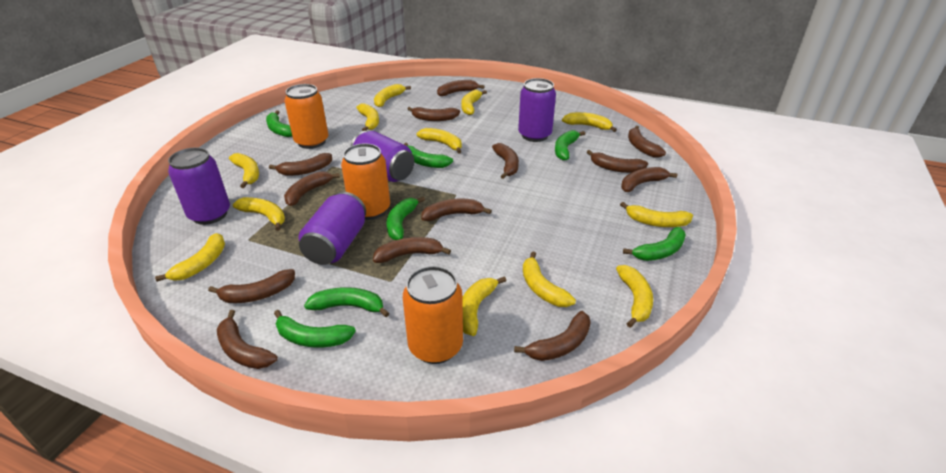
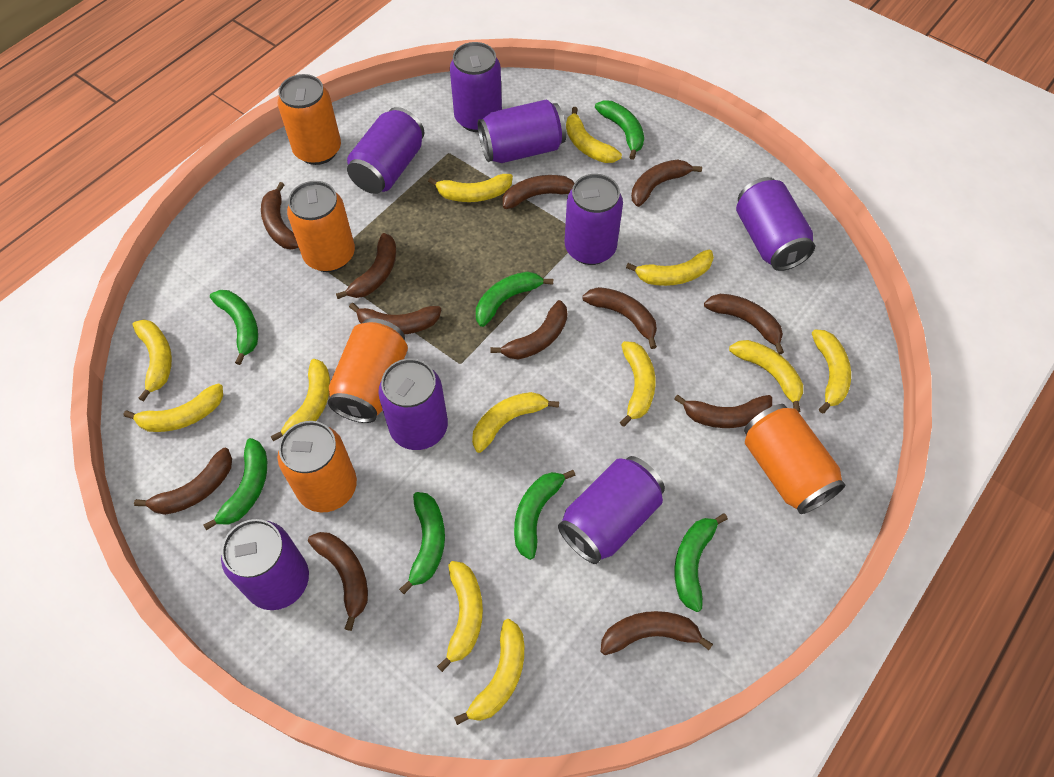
brown banana: 13 -> 12
orange can: 3 -> 5
purple can: 4 -> 8

